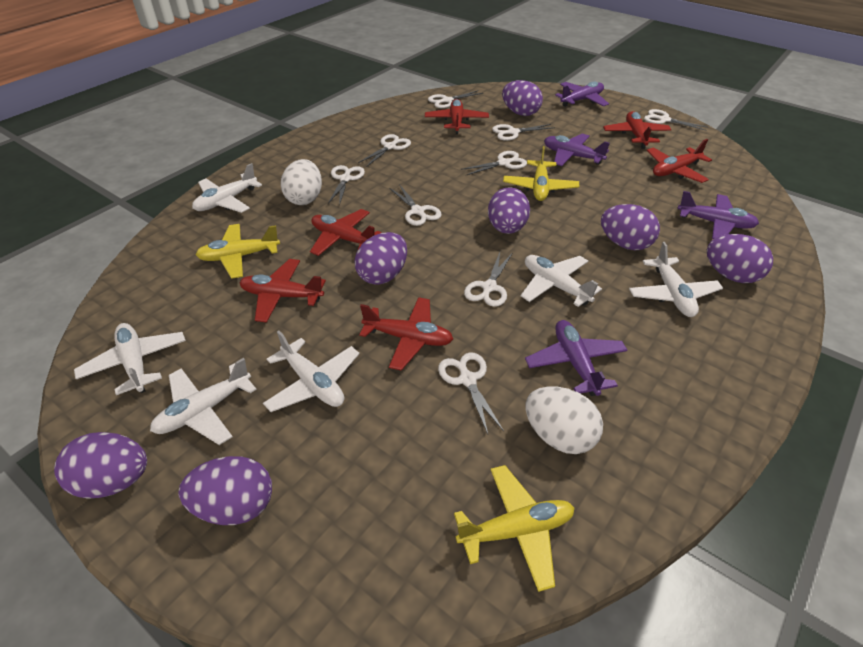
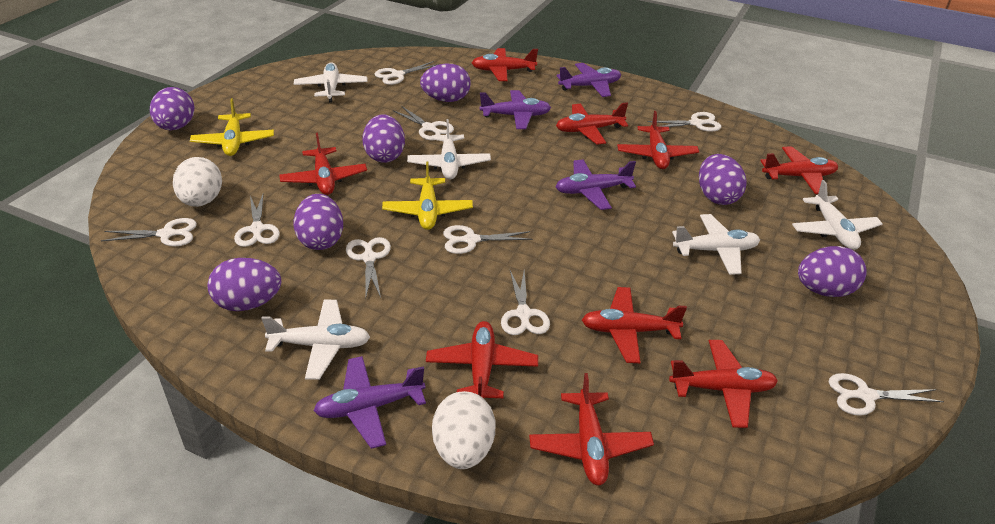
red plane: 6 -> 9
white plane: 6 -> 5
yellow plane: 3 -> 2

